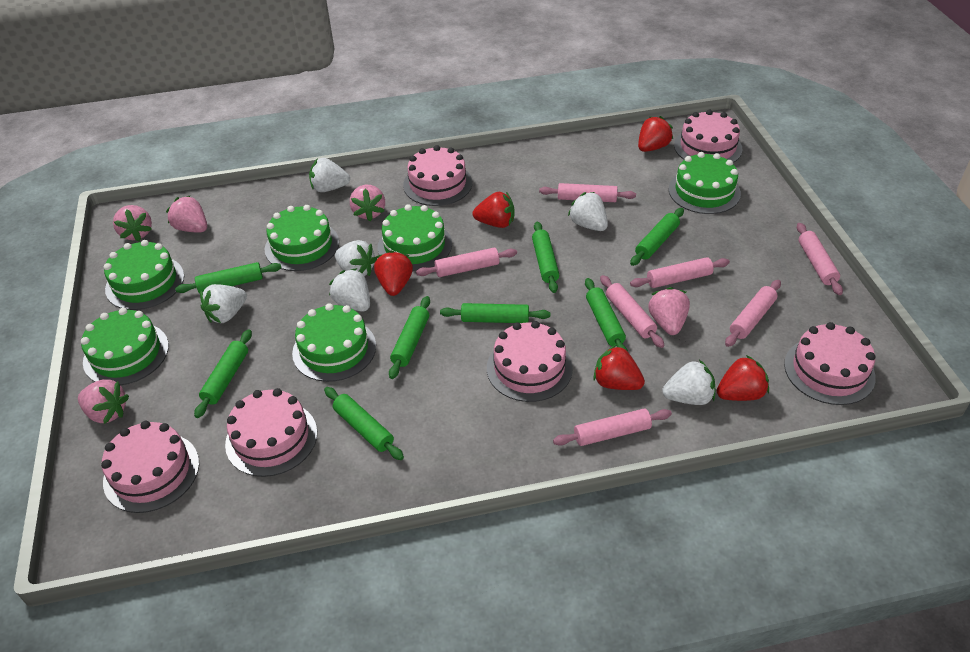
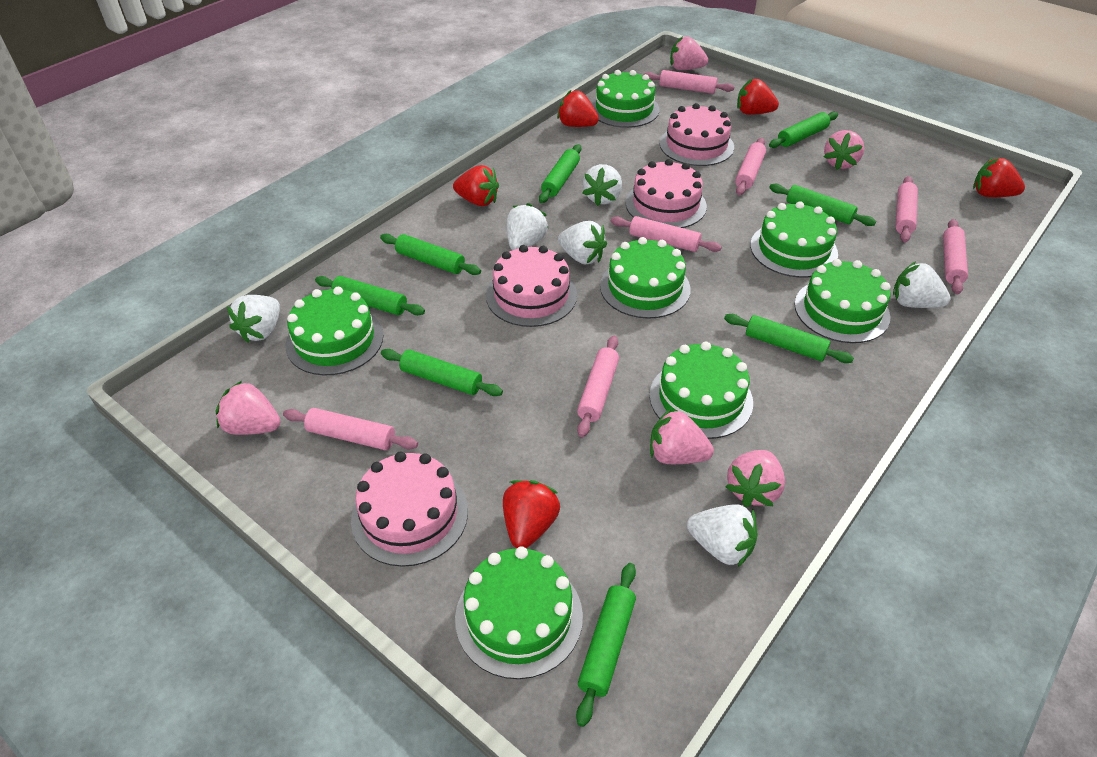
green cake: 6 -> 7
pink cake: 6 -> 4

